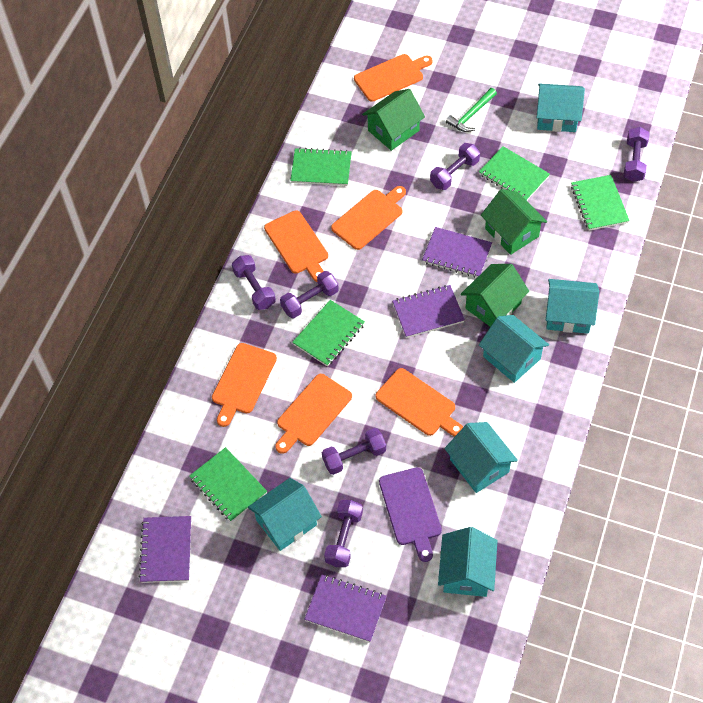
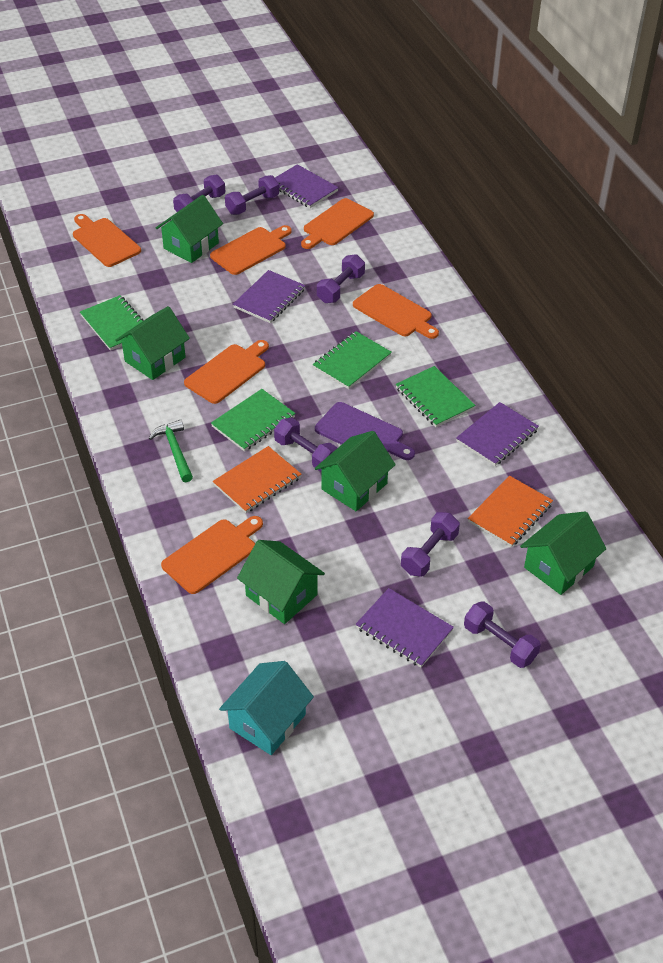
green house: 3 -> 5
green notebook: 5 -> 4
orange notebook: 0 -> 2
turquoise house: 6 -> 1

